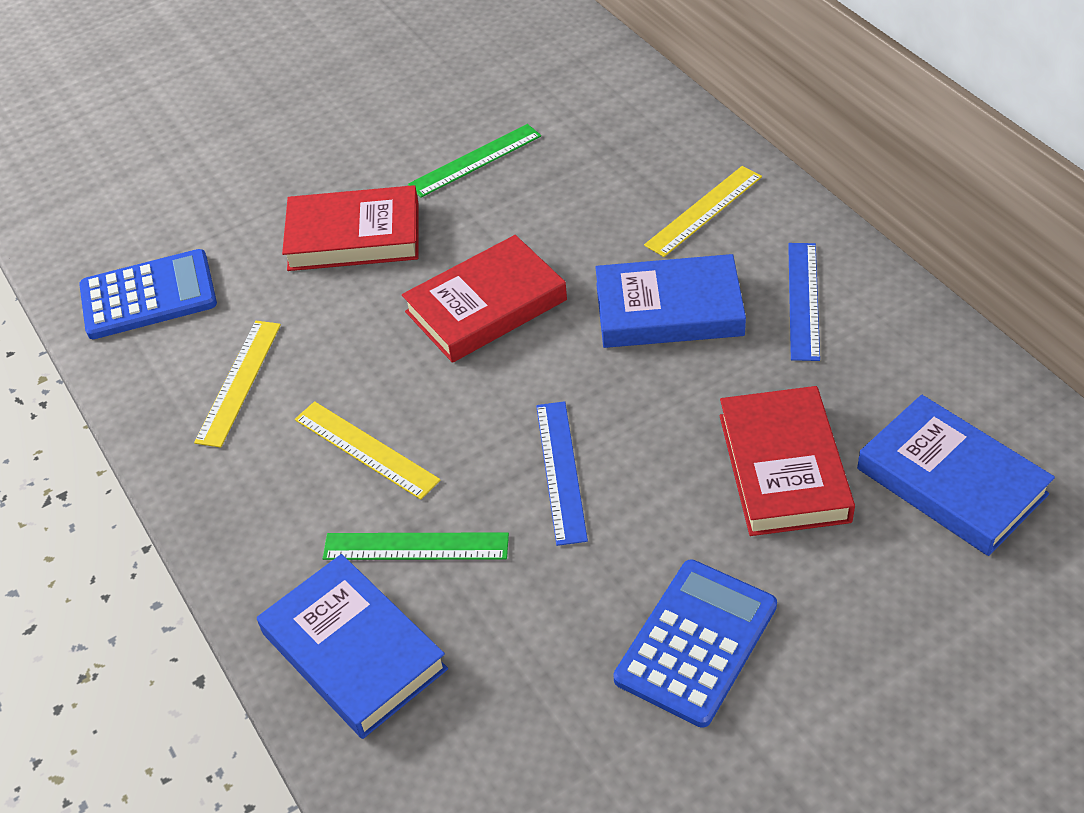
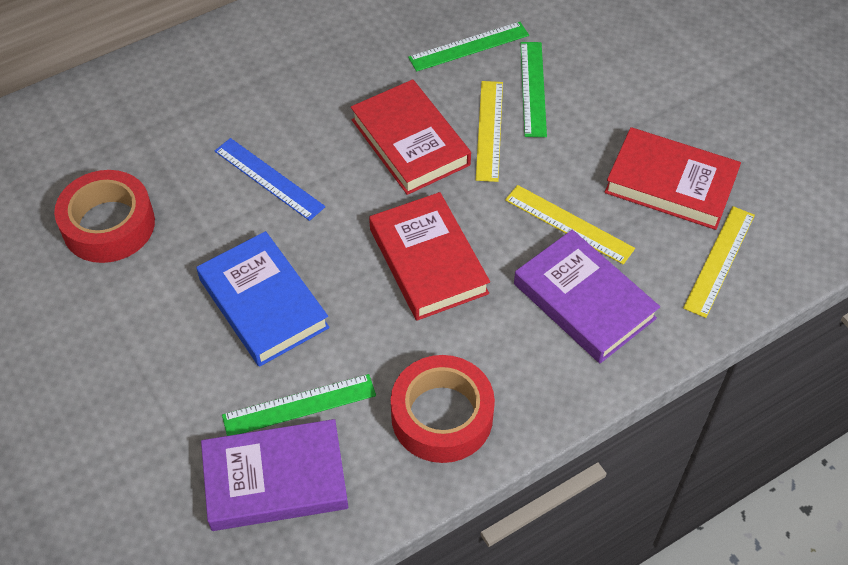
blue book: 3 -> 1
blue calculator: 2 -> 0
blue ruler: 2 -> 1
green ruler: 2 -> 3
purple book: 0 -> 2
red tape: 0 -> 2

